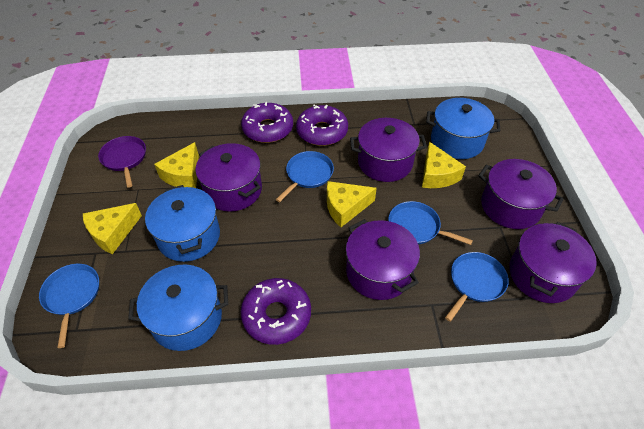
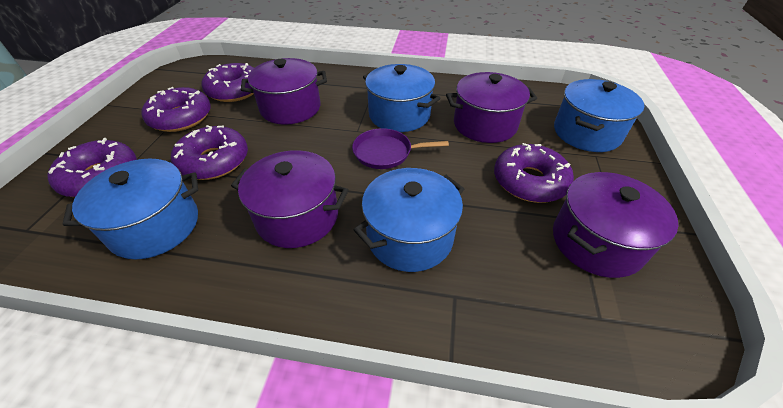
blue pan: 4 -> 0
blue pot: 3 -> 4
purple donut: 3 -> 5
purple pot: 5 -> 4
yellow cheese: 4 -> 0

